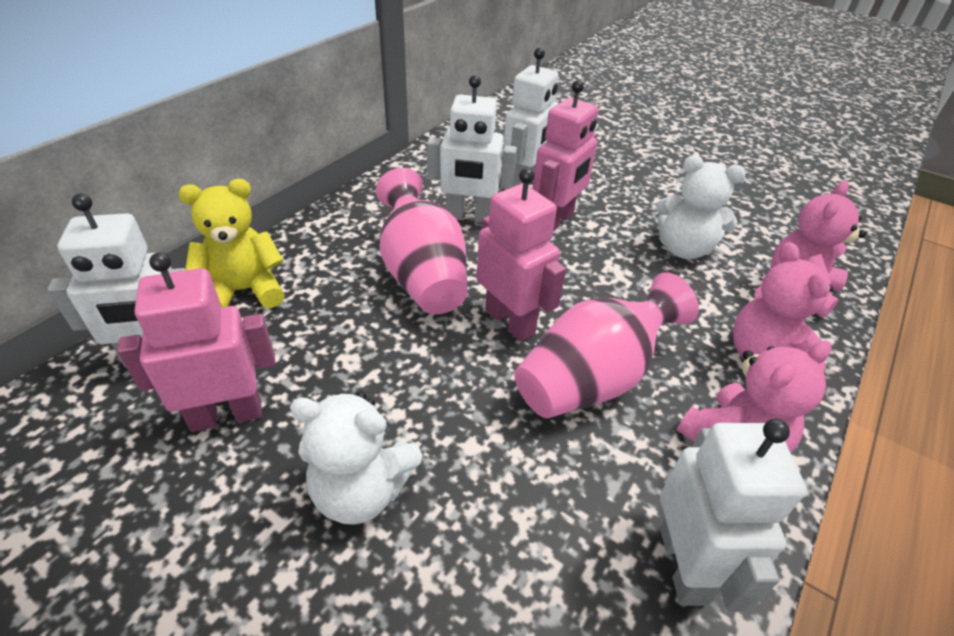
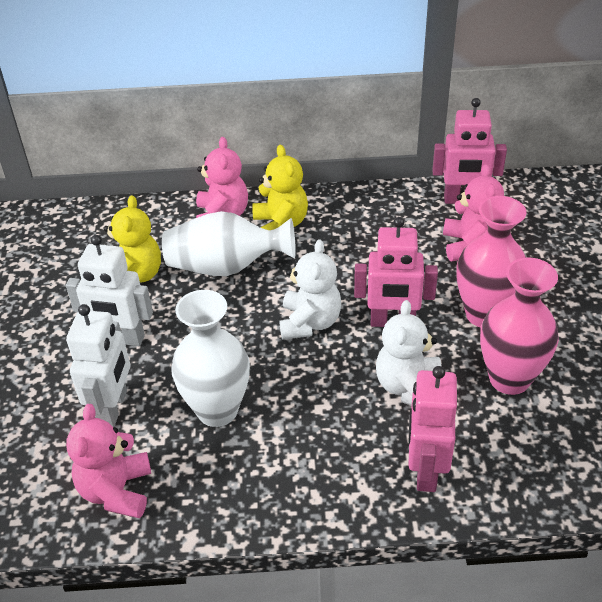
white robot: 4 -> 2
white vase: 0 -> 2
yellow teddy bear: 1 -> 2

